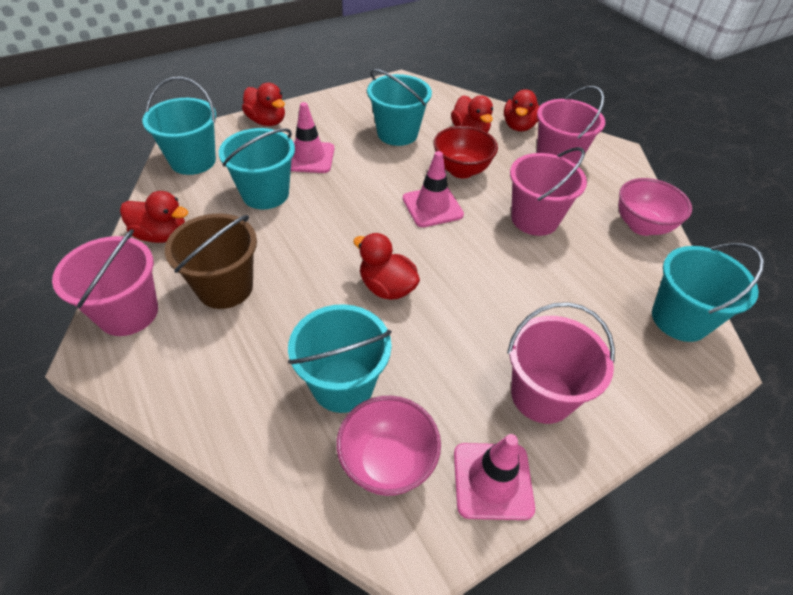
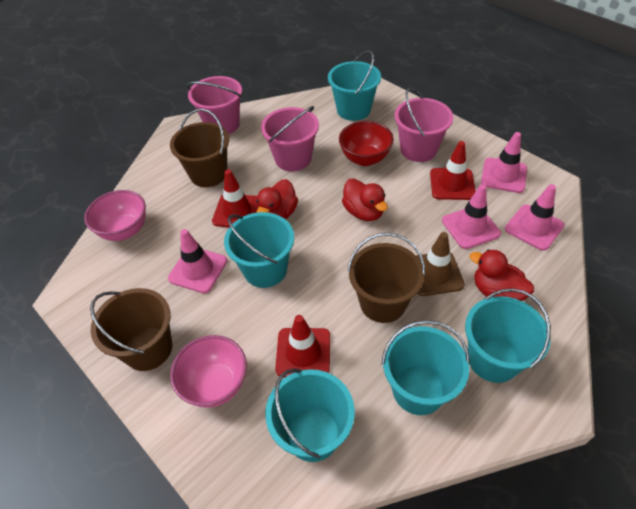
brown bucket: 1 -> 3
brown traffic cone: 0 -> 1
pink bucket: 4 -> 3
pink traffic cone: 3 -> 4
red duck: 5 -> 3
red traffic cone: 0 -> 3

